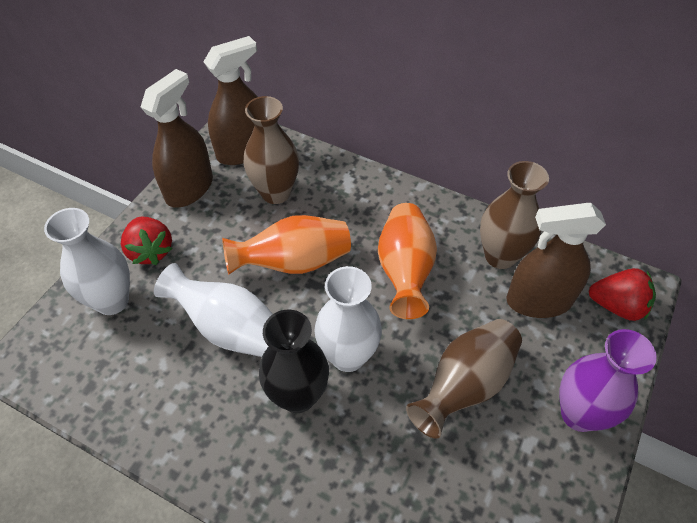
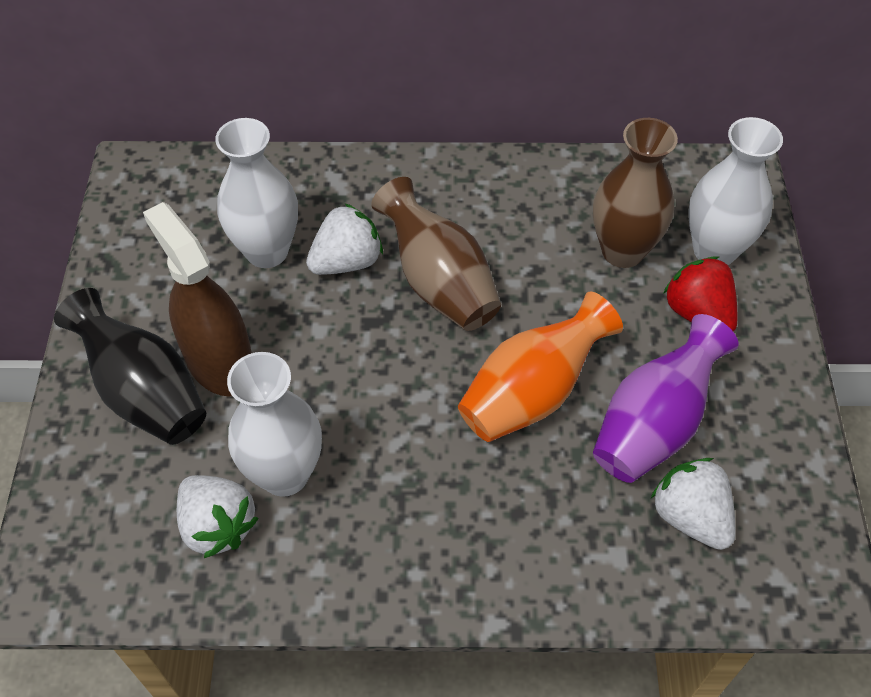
brown spray bottle: 3 -> 1
brown vase: 3 -> 2
orange vase: 2 -> 1
red strawberry: 2 -> 1
white strawberry: 0 -> 3

